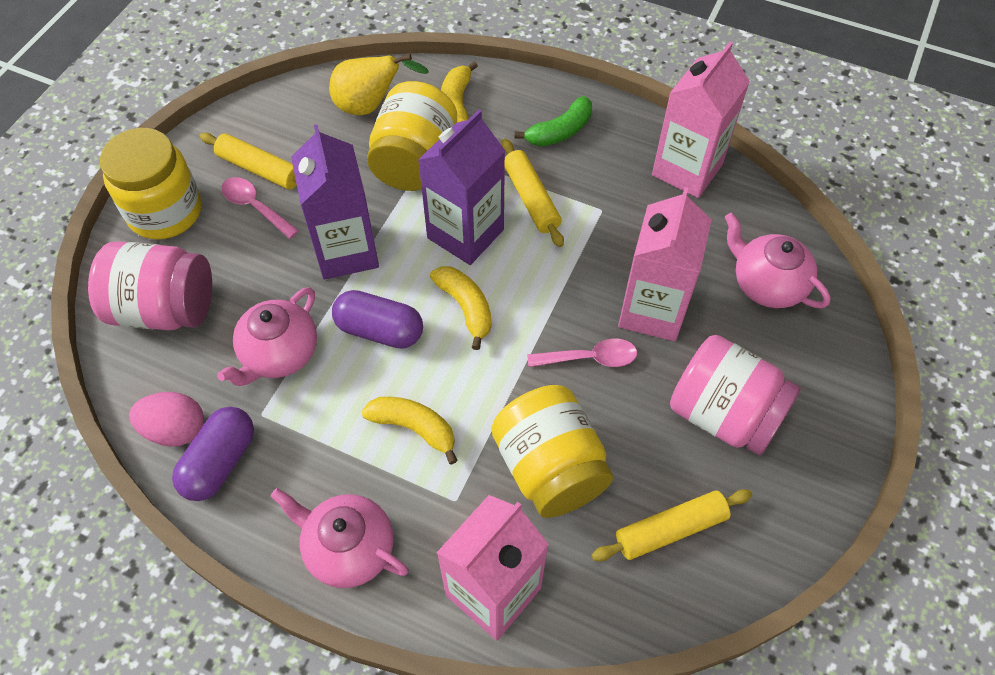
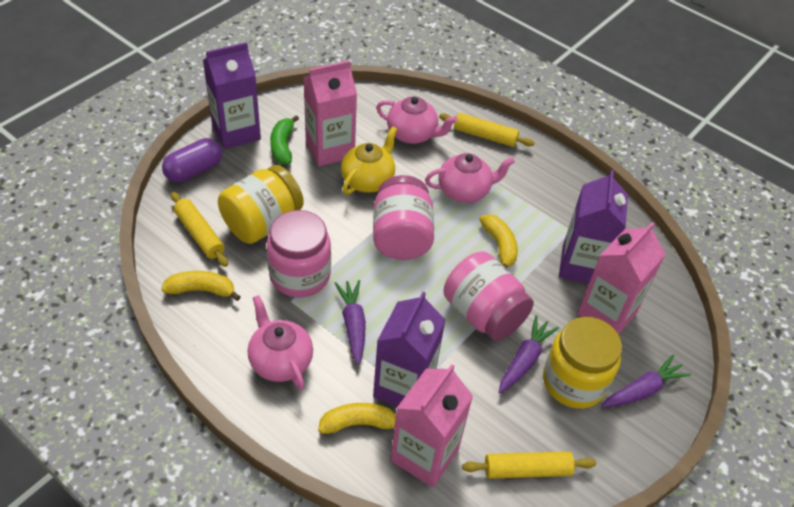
pink egg: 1 -> 0
pink jar: 2 -> 3
pink spoon: 2 -> 0
purple capsule: 2 -> 1
purple carrot: 0 -> 3
purple carton: 2 -> 3
yellow jar: 3 -> 2
yellow pear: 1 -> 0
yellow teapot: 0 -> 1

